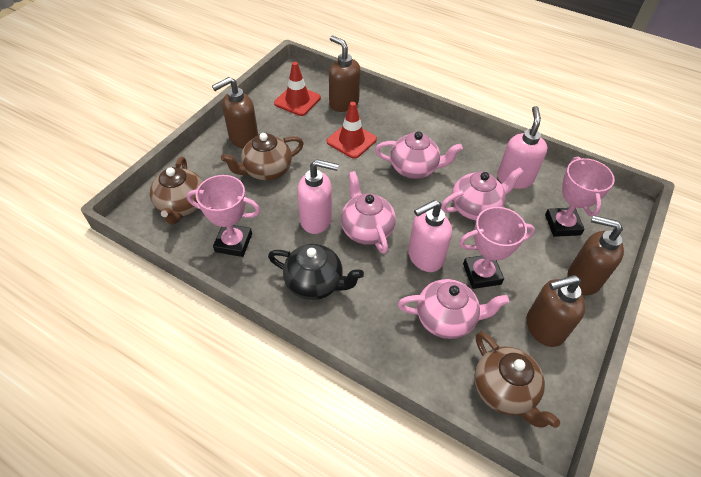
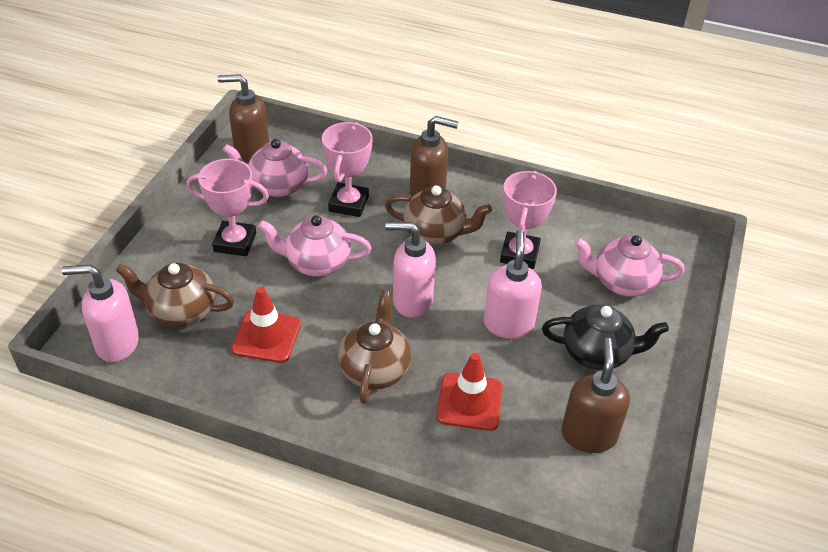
brown soap dispenser: 4 -> 3
pink teapot: 4 -> 3

